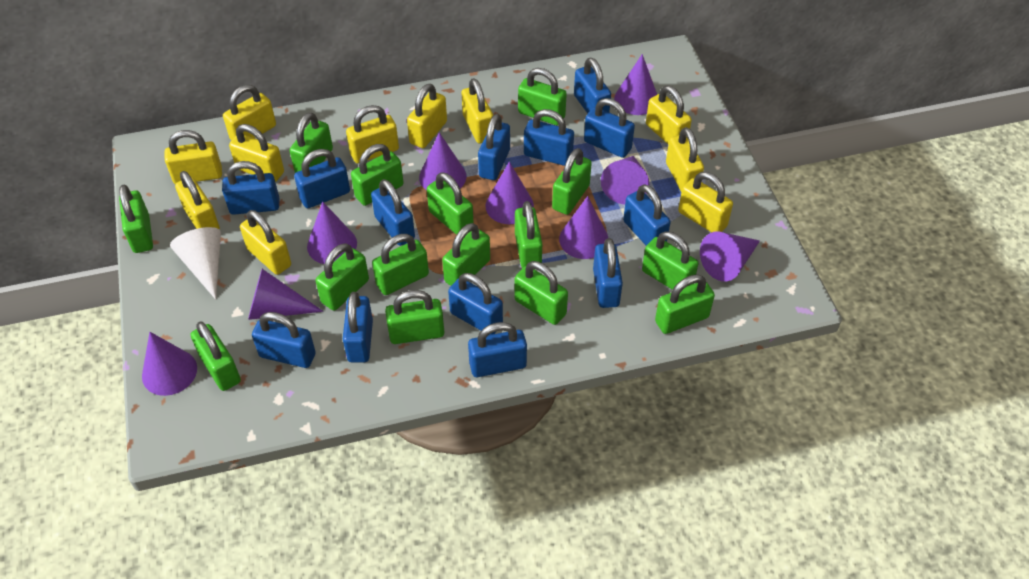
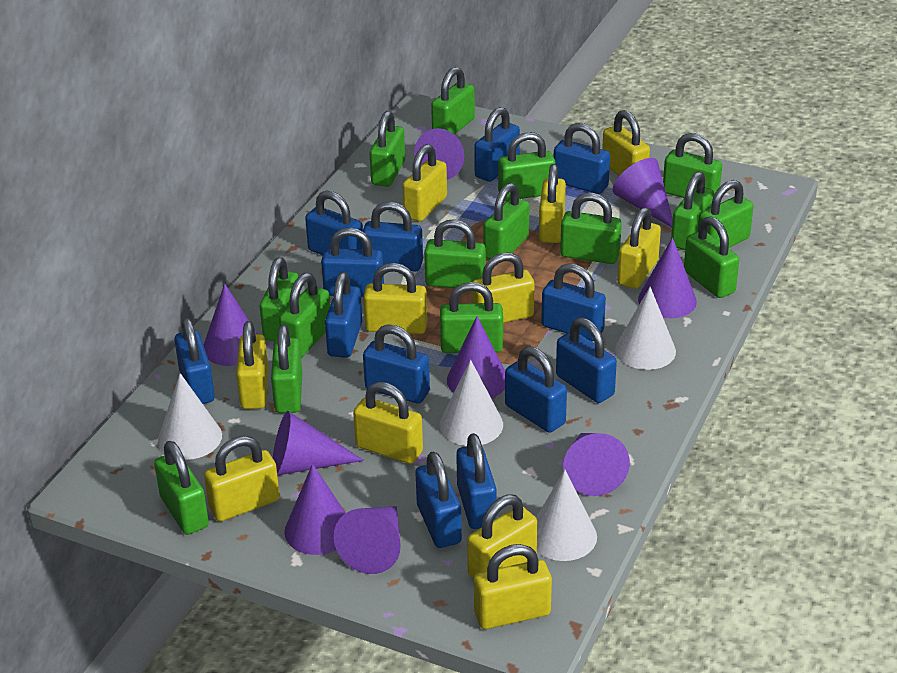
white cone: 1 -> 4

